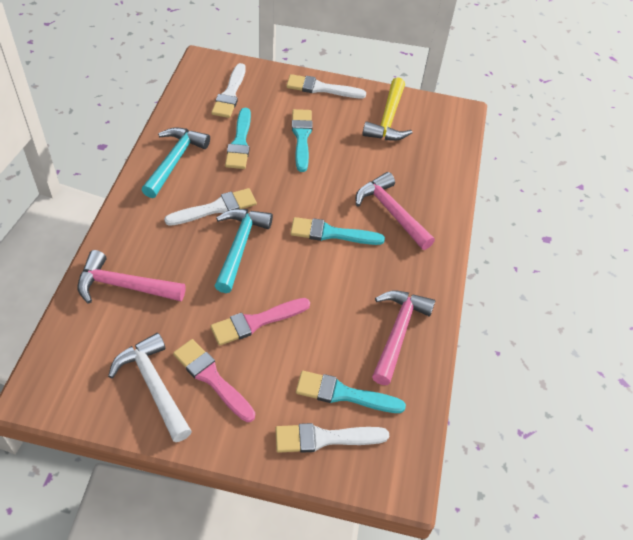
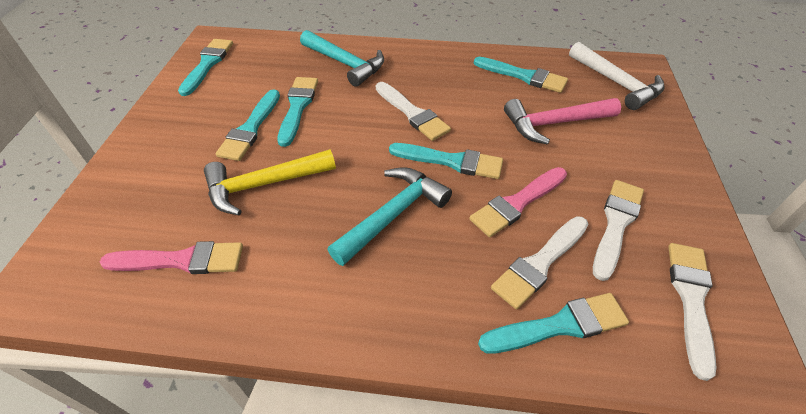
pink hammer: 3 -> 1
turquoise brush: 4 -> 6

